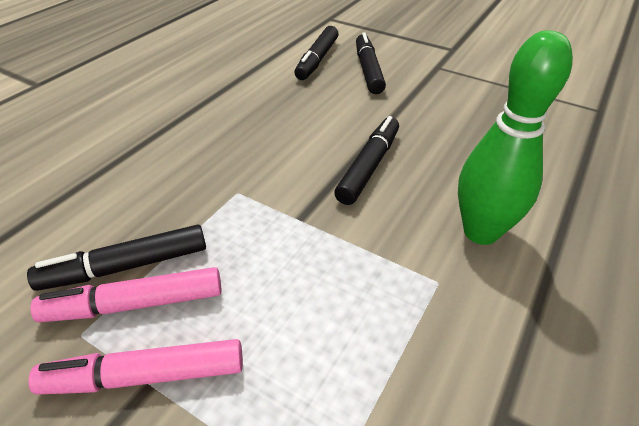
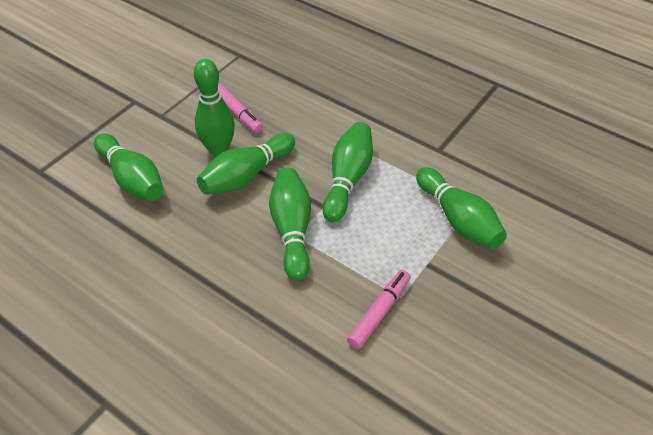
black marker: 4 -> 0
green bowling pin: 1 -> 6

